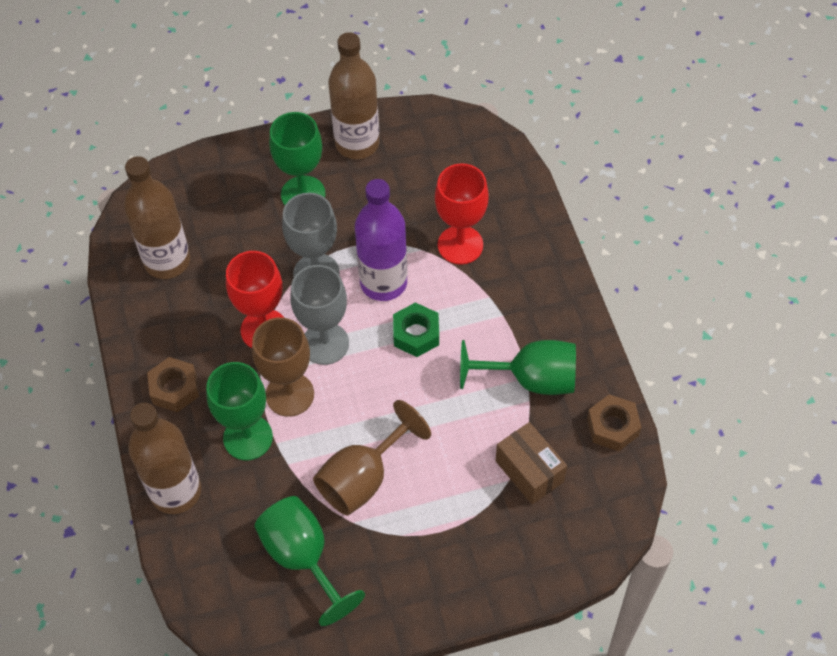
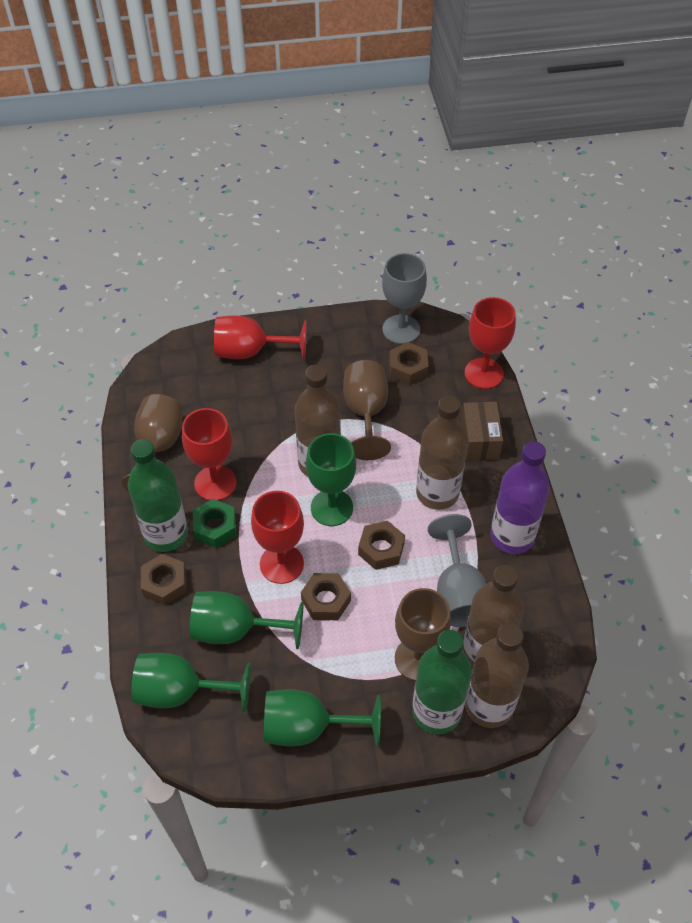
brown bottle: 3 -> 4
brown goblet: 2 -> 3
brown nut: 2 -> 4
green bottle: 0 -> 2
red goblet: 2 -> 4

